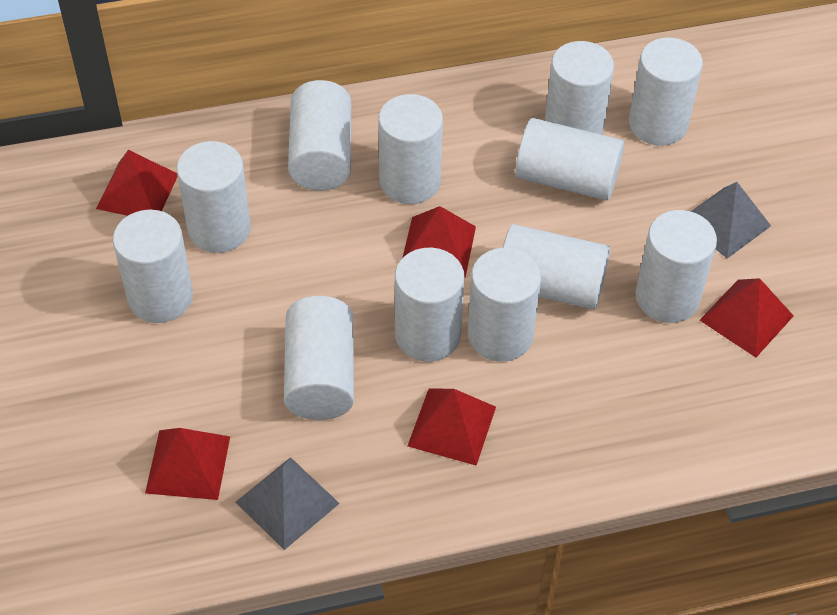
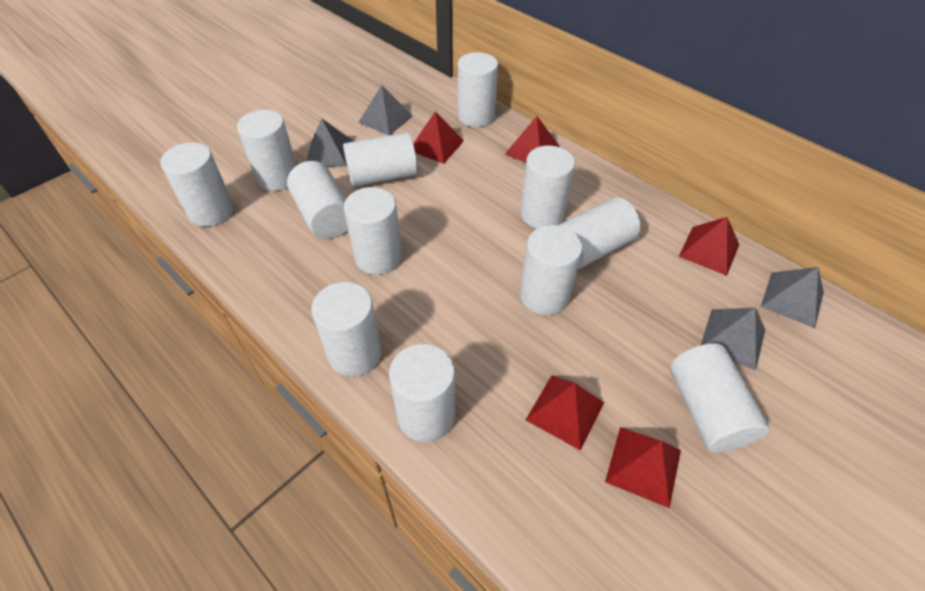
grey pyramid: 2 -> 4

